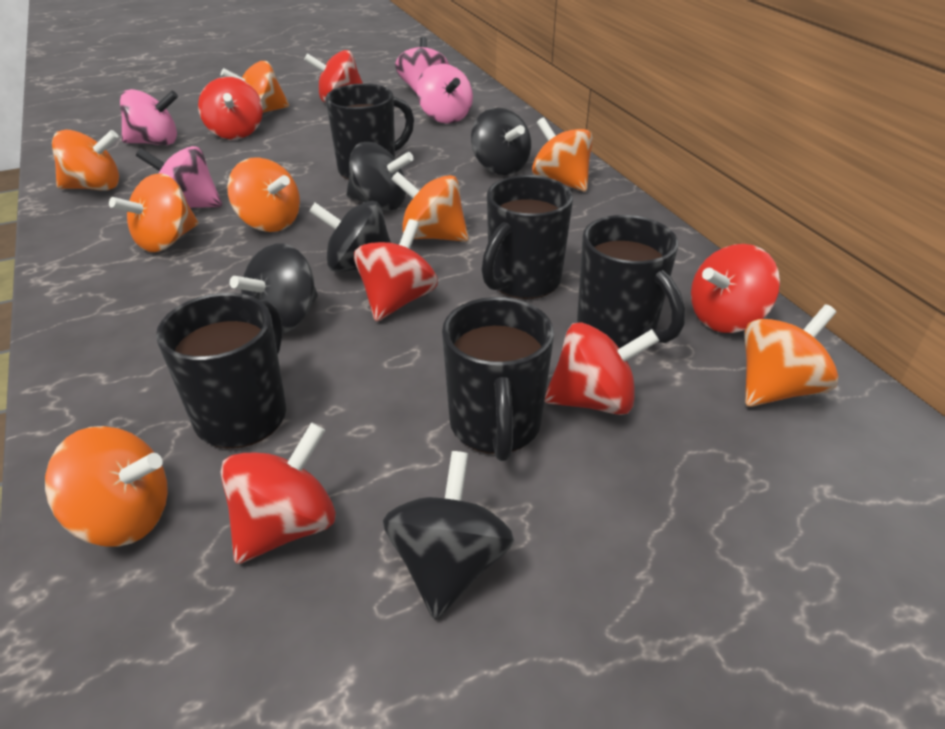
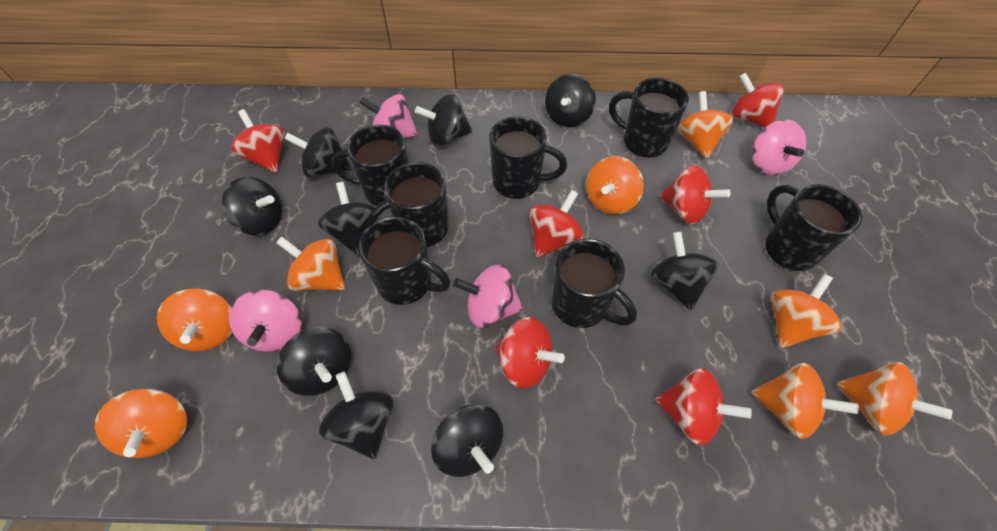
black mug: 5 -> 7
black spinning top: 5 -> 9

